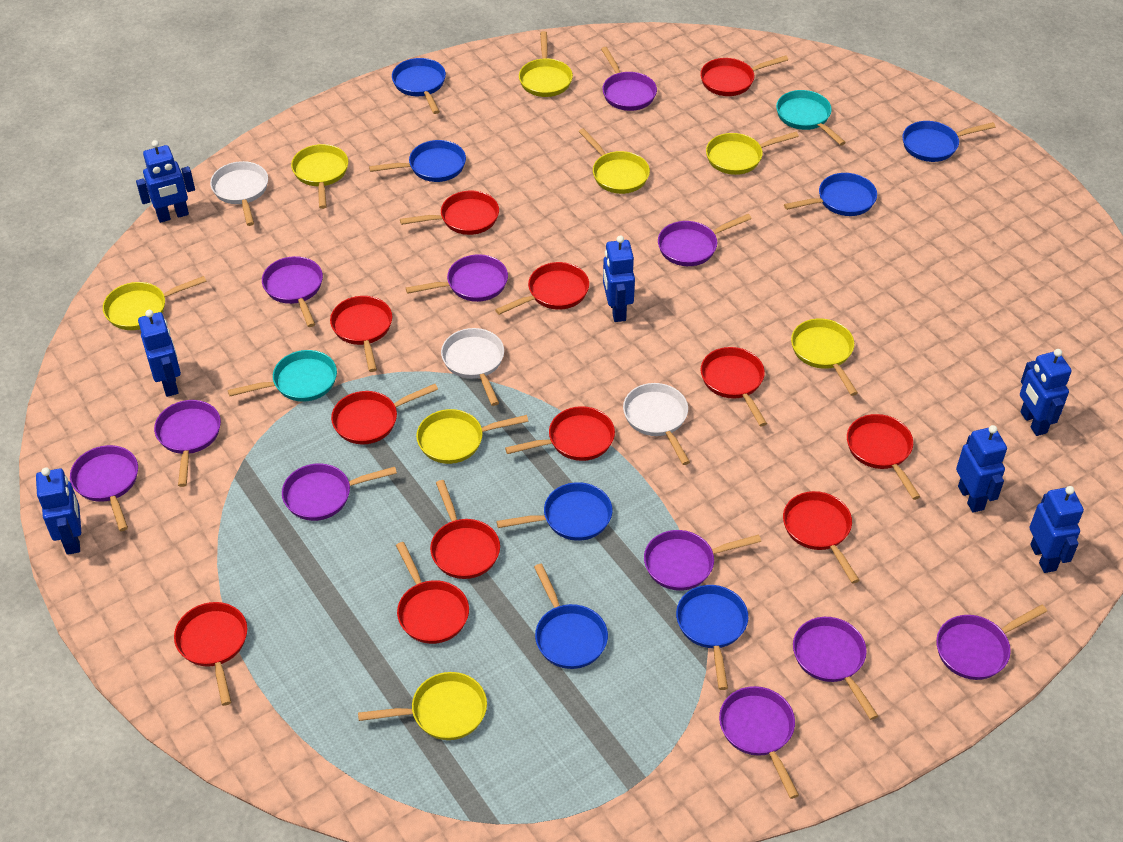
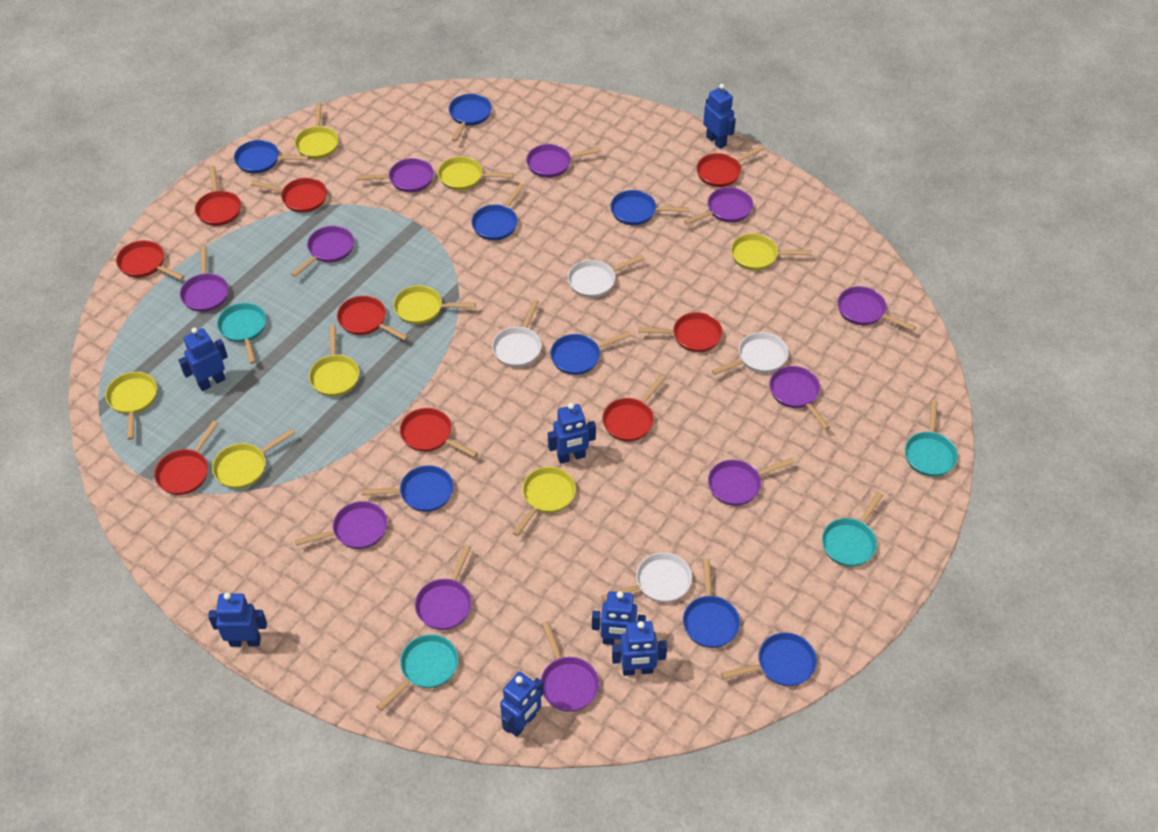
blue pan: 7 -> 8
red pan: 12 -> 9
turquoise pan: 2 -> 4
white pan: 3 -> 4

